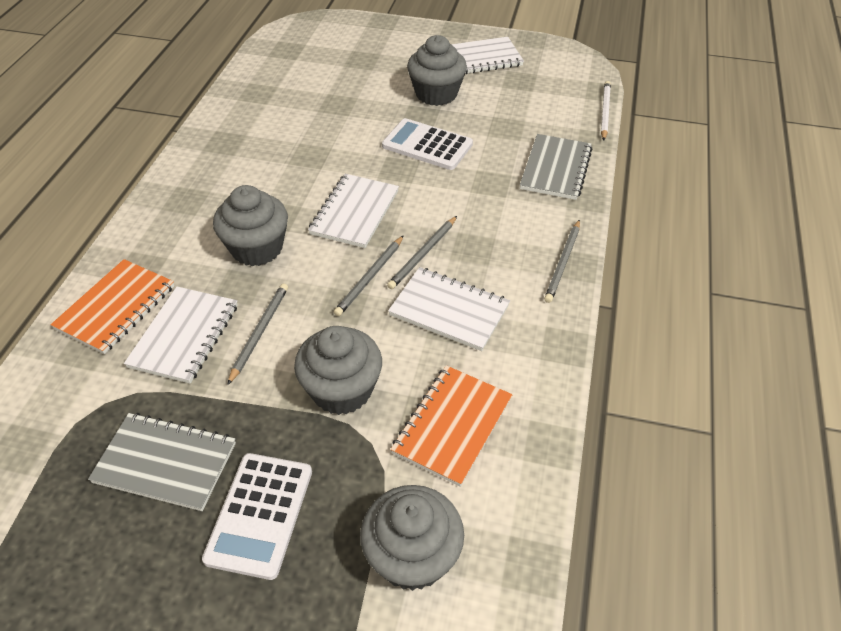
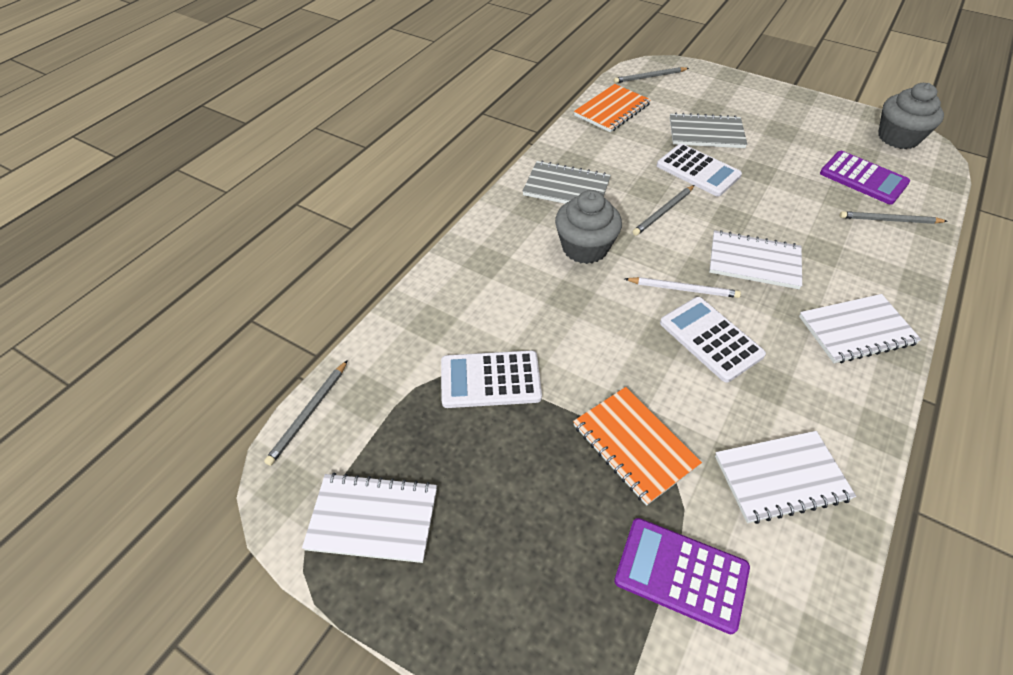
grey cupcake: 4 -> 2
purple calculator: 0 -> 2
white calculator: 2 -> 3

